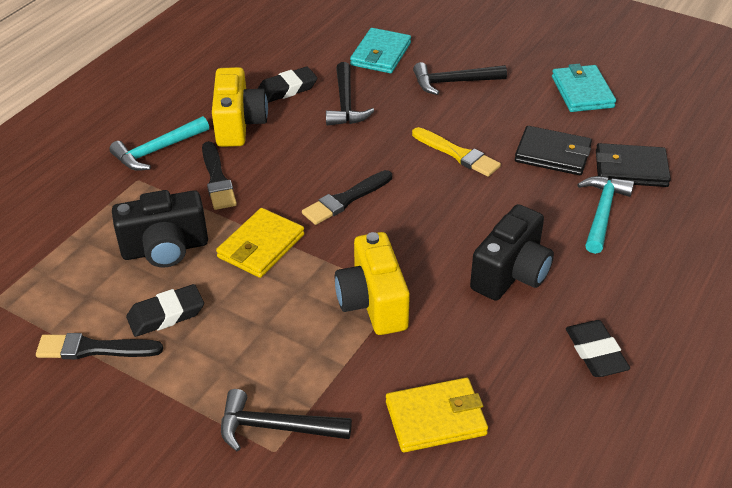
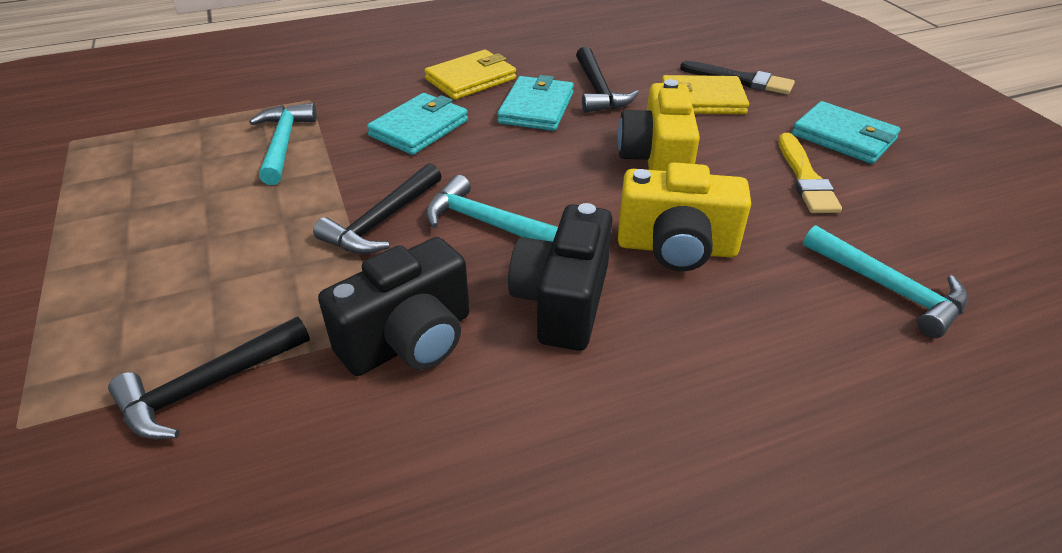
black brush: 3 -> 1
black eraser: 3 -> 0
black wallet: 2 -> 0
turquoise hammer: 2 -> 3
turquoise wallet: 2 -> 3

